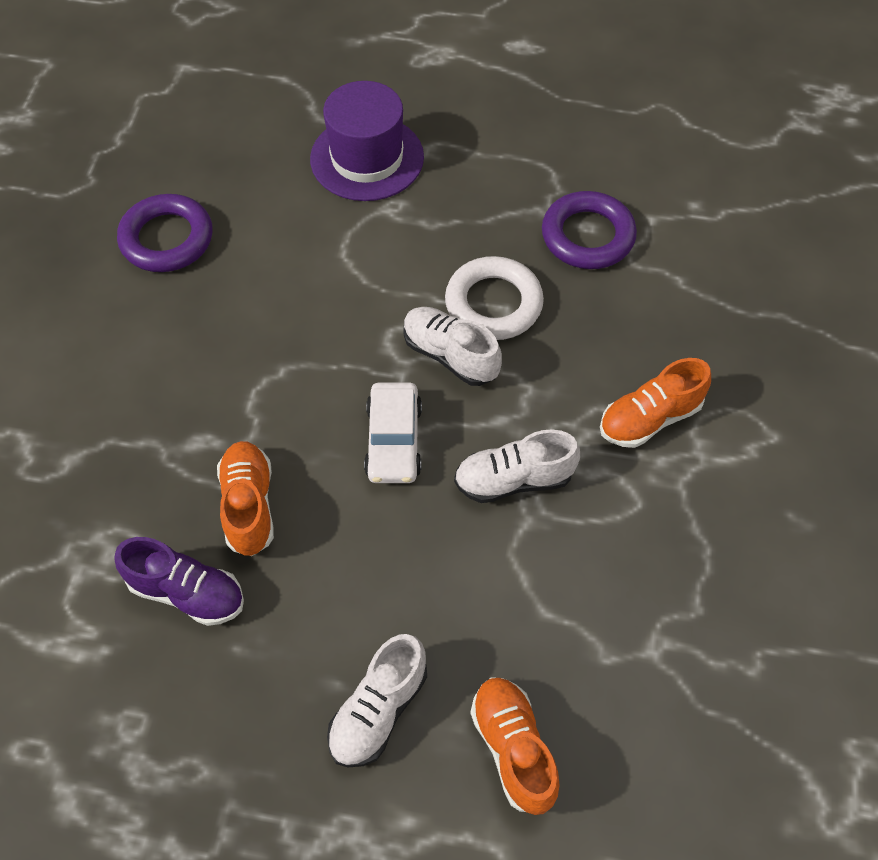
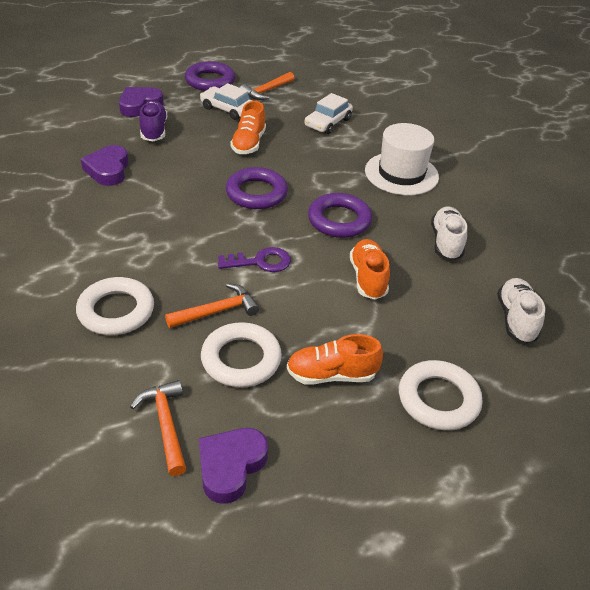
orange hammer: 0 -> 3
purple hat: 1 -> 0
purple heart: 0 -> 3
purple key: 0 -> 1
purple ring: 2 -> 3
white car: 1 -> 2
white hat: 0 -> 1
white ring: 1 -> 3
white shoe: 3 -> 2

